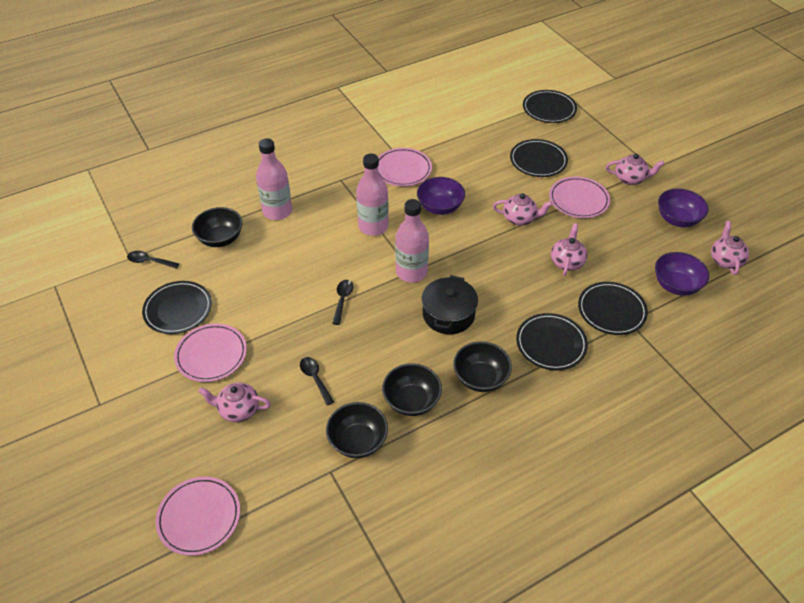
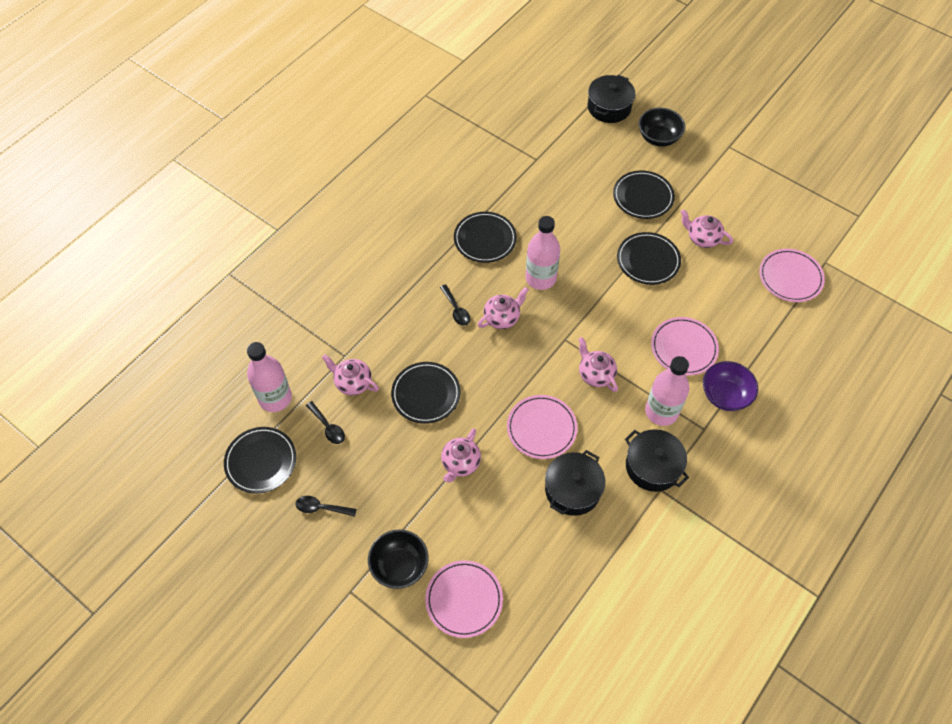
black bowl: 4 -> 2
black pot: 1 -> 3
purple bowl: 3 -> 1

